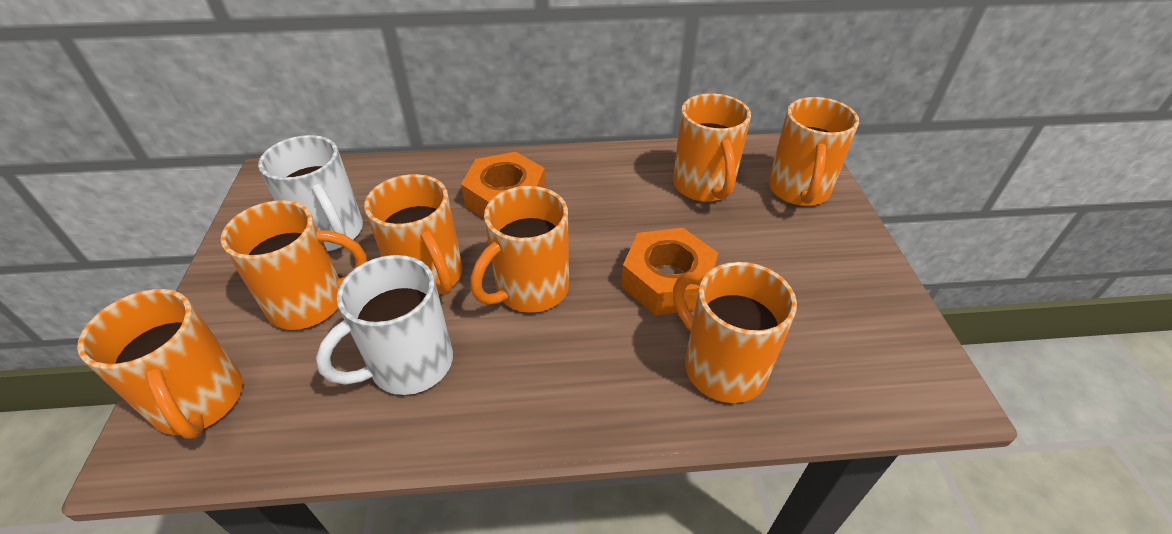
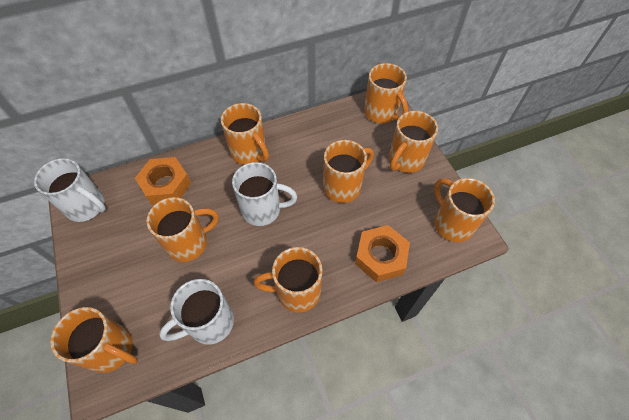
orange mug: 7 -> 8
white mug: 2 -> 3

